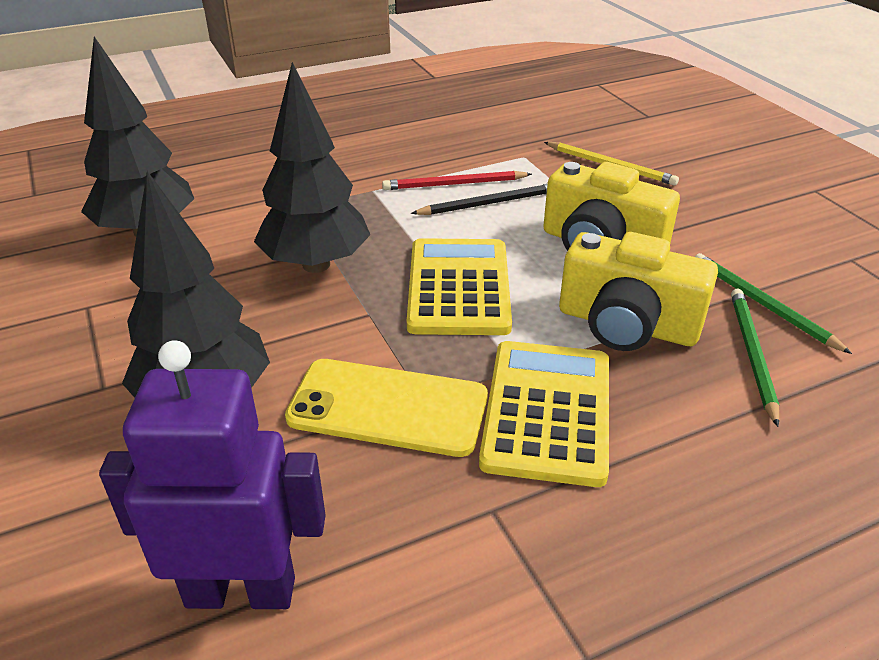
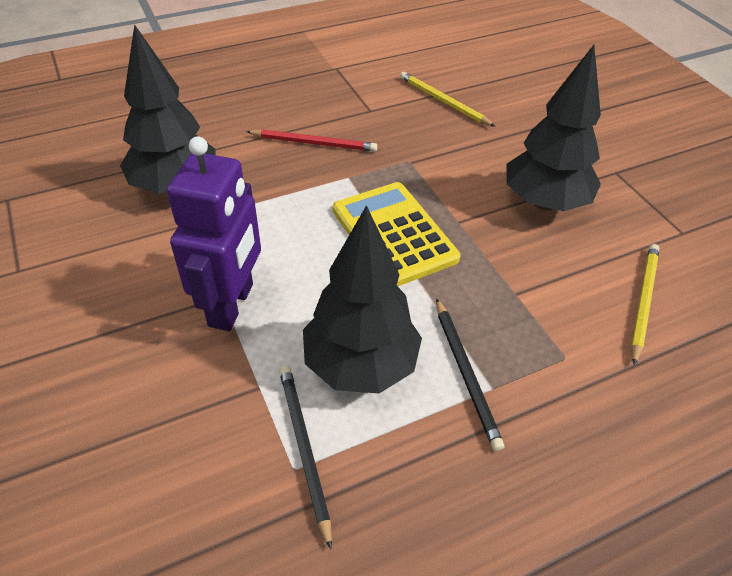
black pencil: 1 -> 2
green pencil: 2 -> 0
yellow calculator: 2 -> 1
yellow camera: 2 -> 0
yellow pencil: 1 -> 2
yellow phone: 1 -> 0

